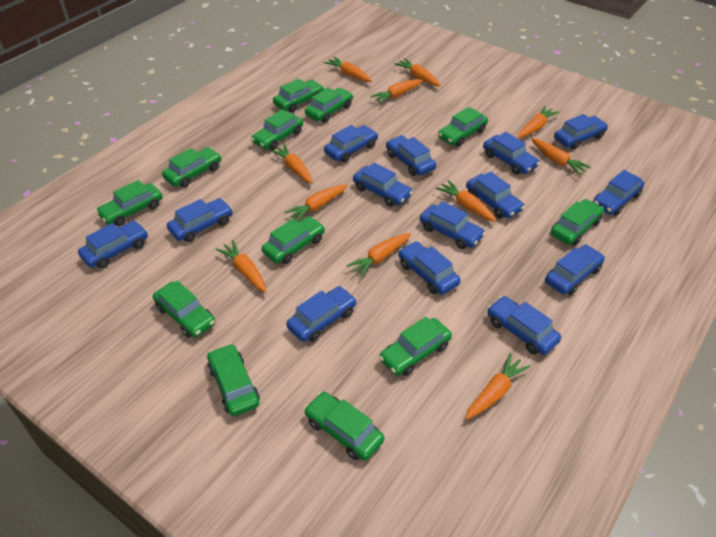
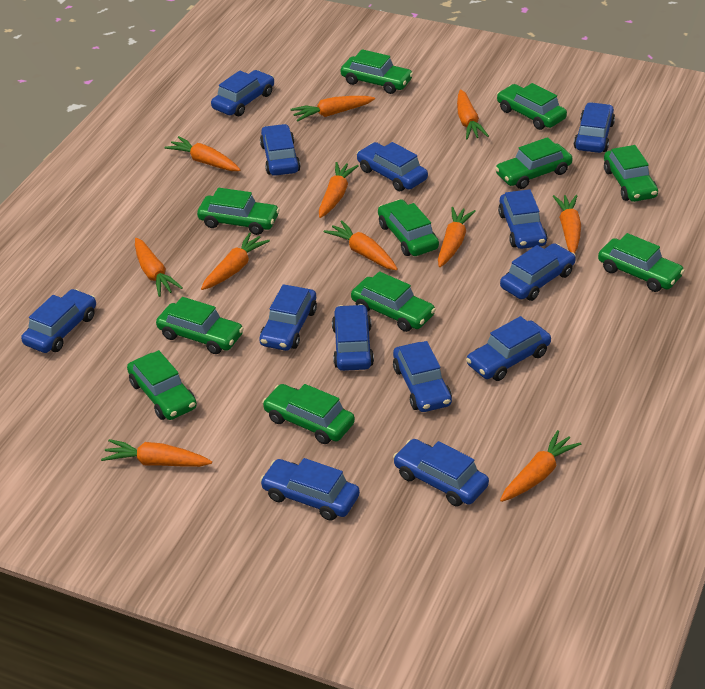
blue car: 14 -> 13
green car: 12 -> 11

